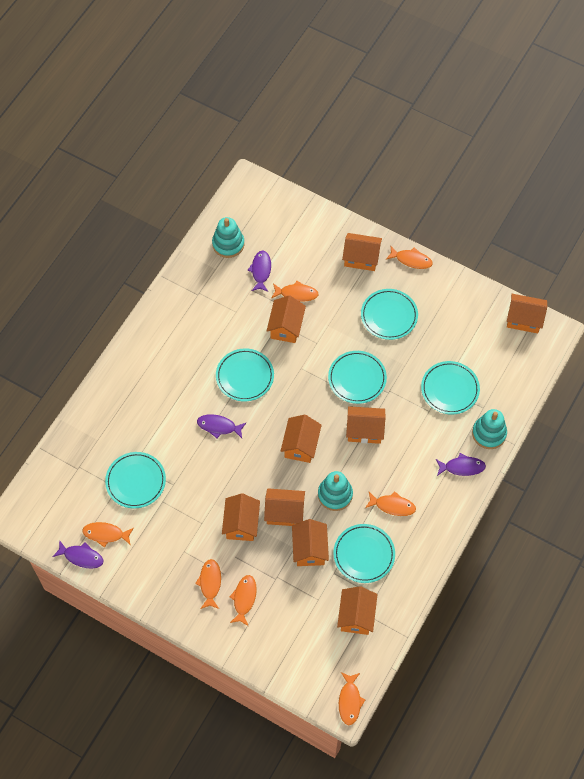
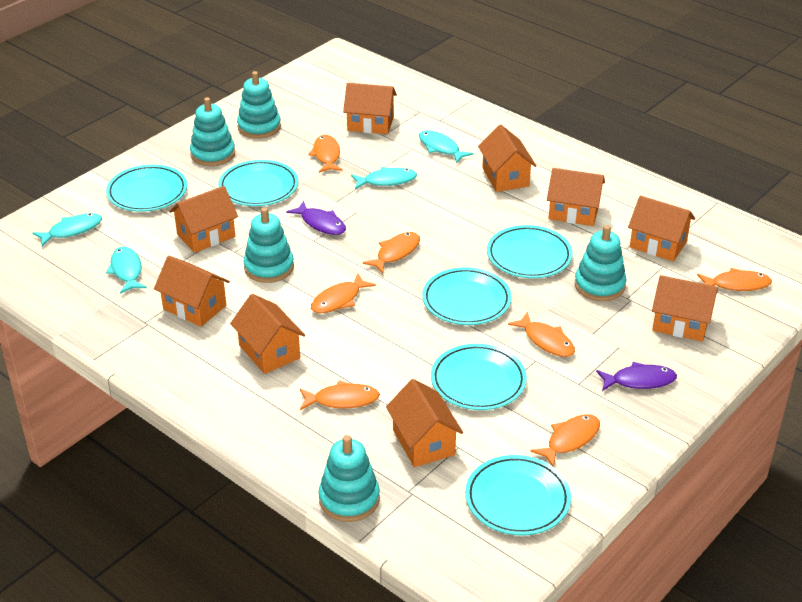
purple fish: 4 -> 2
turquoise fish: 0 -> 4
turquoise stacking toy: 3 -> 5

